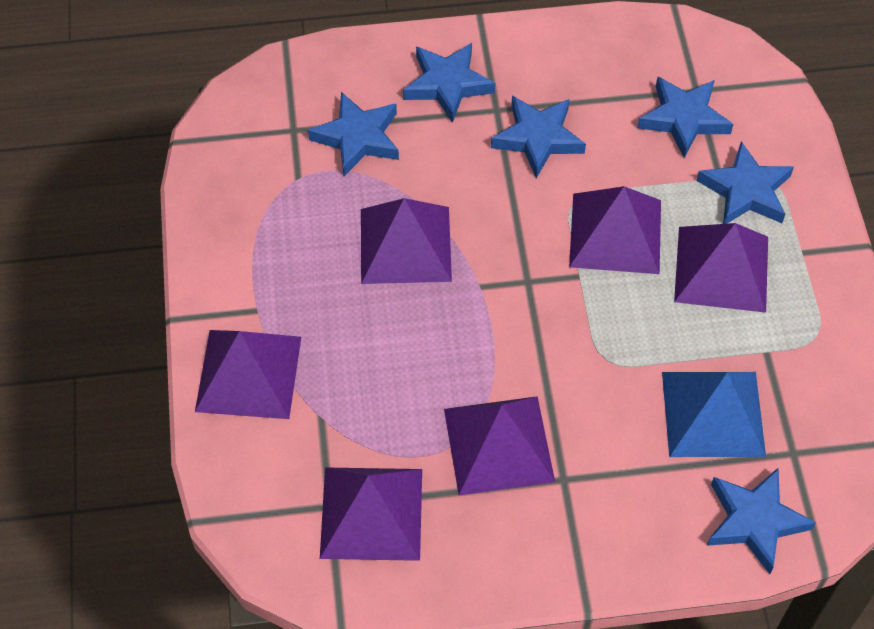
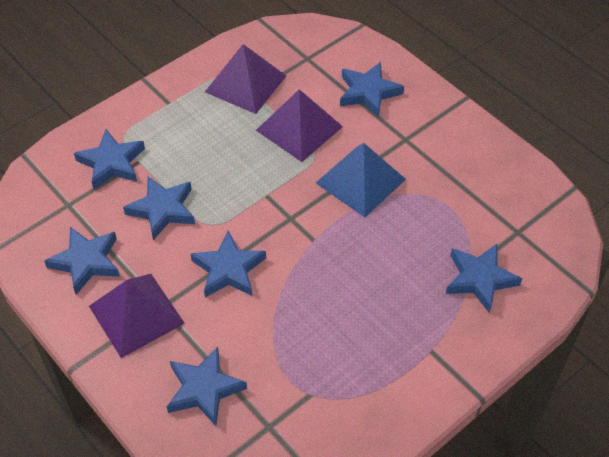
blue star: 6 -> 7
purple pyramid: 6 -> 3

